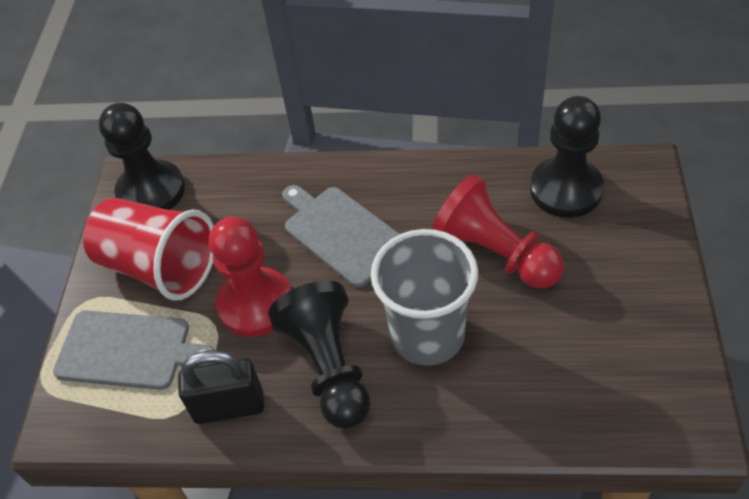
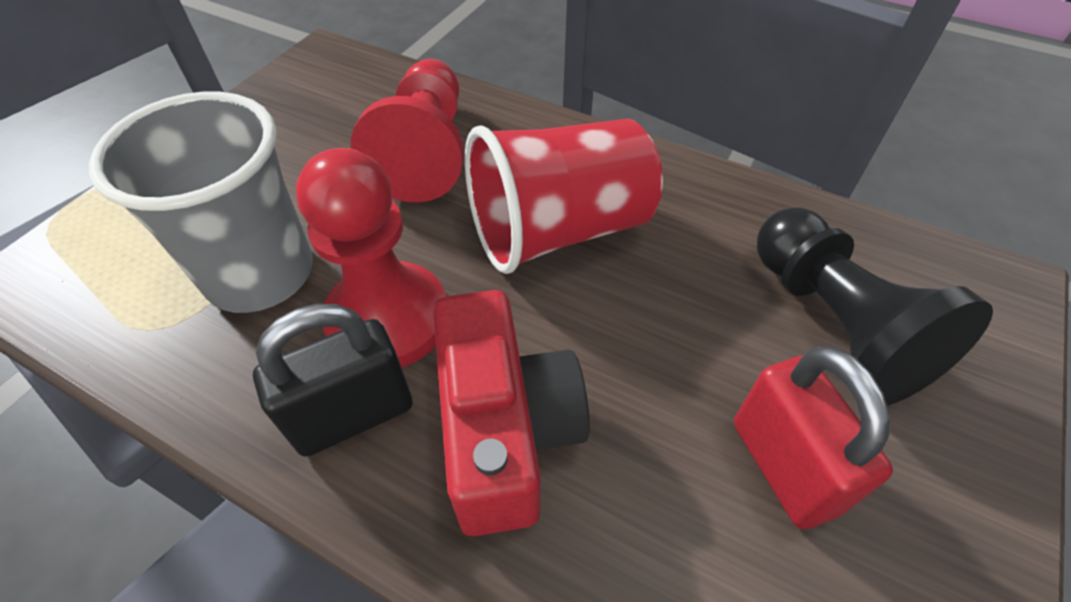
black pawn: 3 -> 1
grey cutting board: 2 -> 0
red camera: 0 -> 1
red padlock: 0 -> 1

